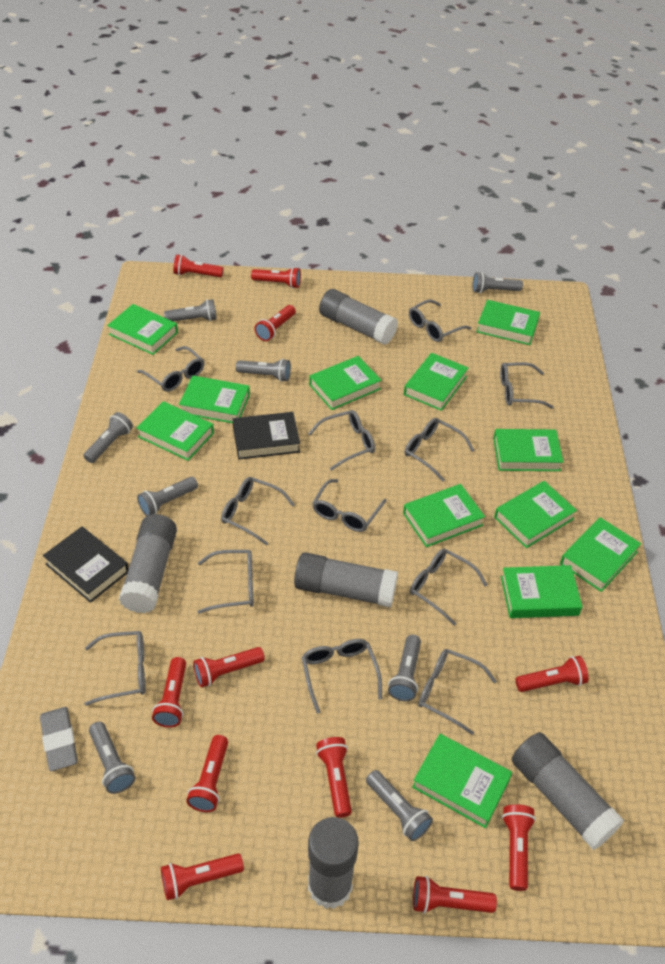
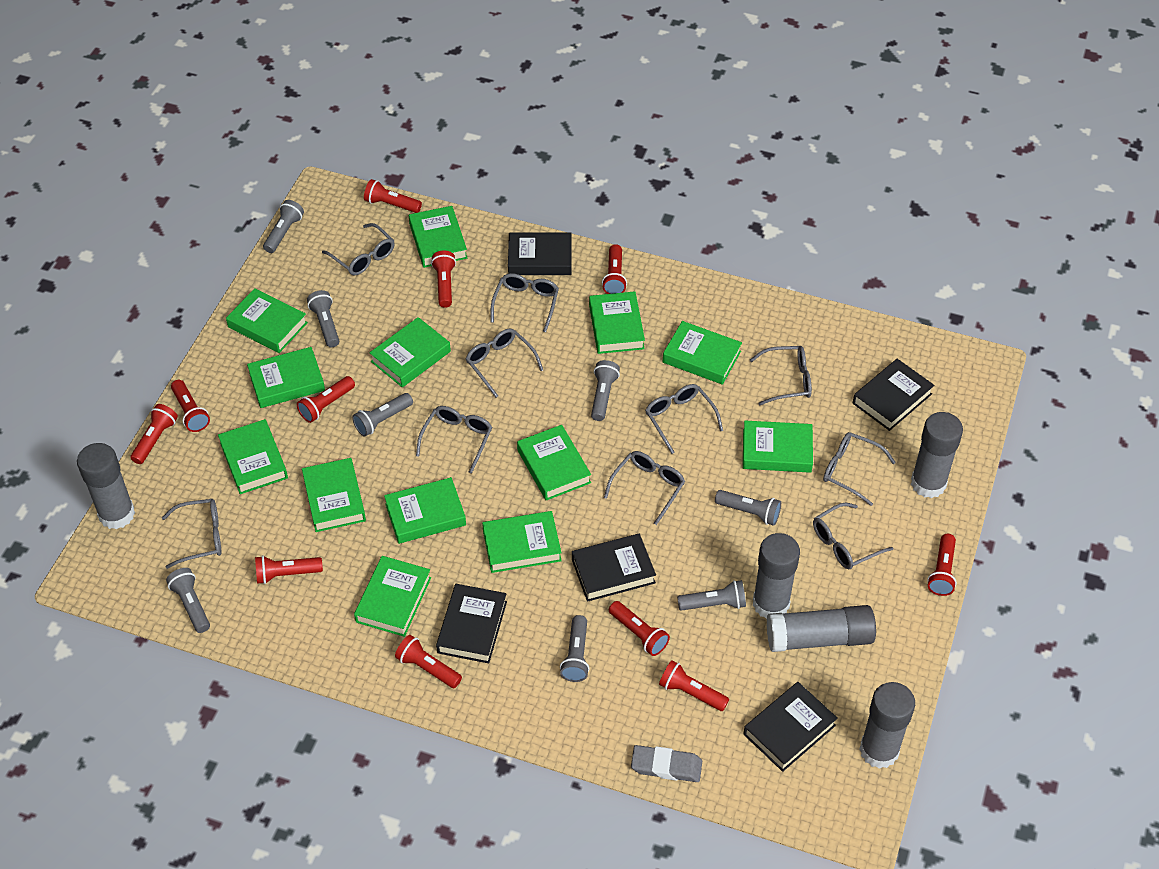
black book: 2 -> 5
green book: 12 -> 13
grey glasses: 12 -> 10

